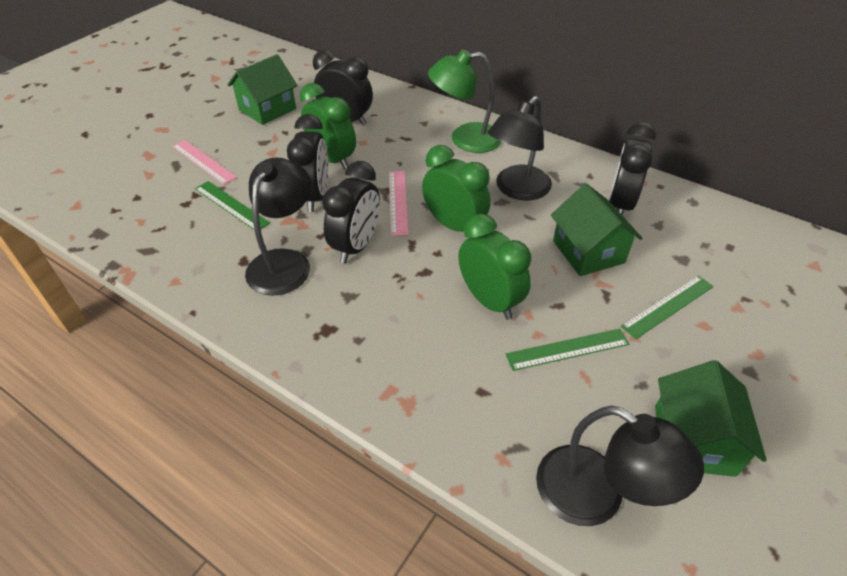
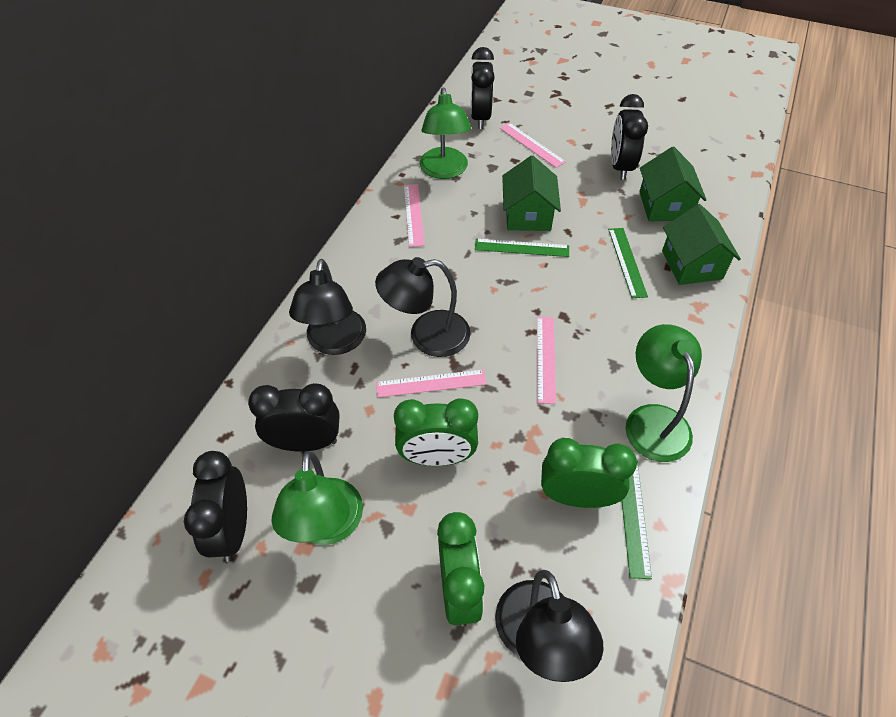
green lamp: 1 -> 3
pink ruler: 2 -> 4

